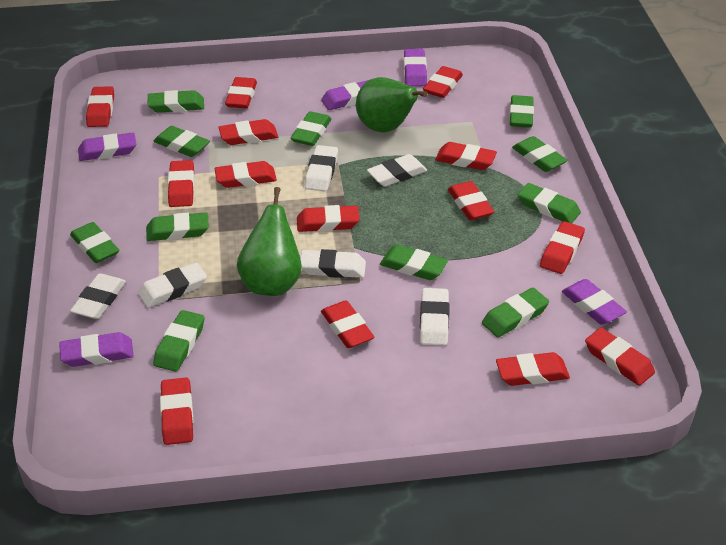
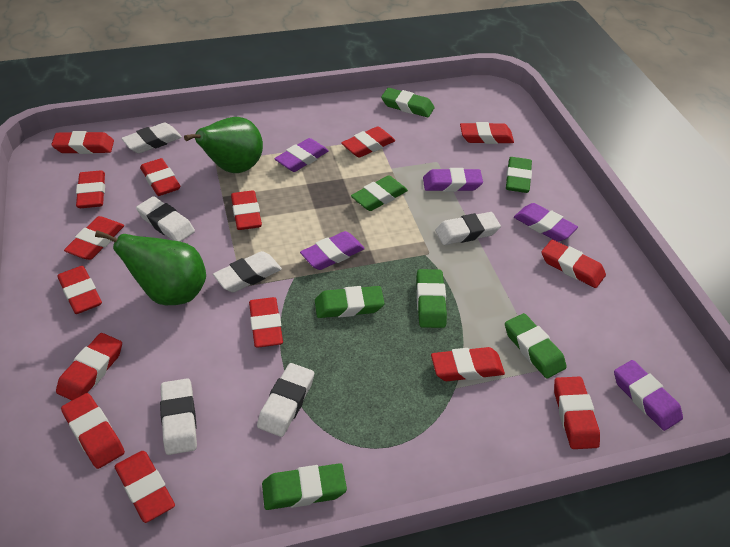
green eraser: 11 -> 7
red eraser: 14 -> 15

